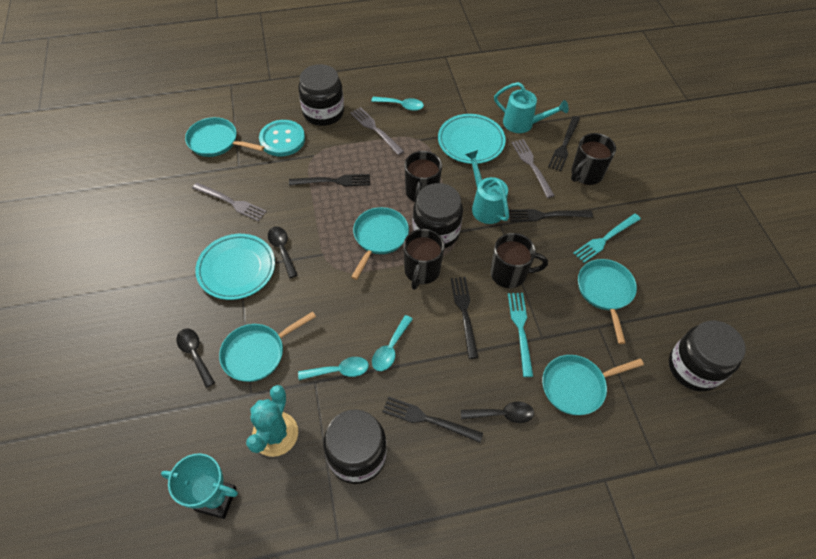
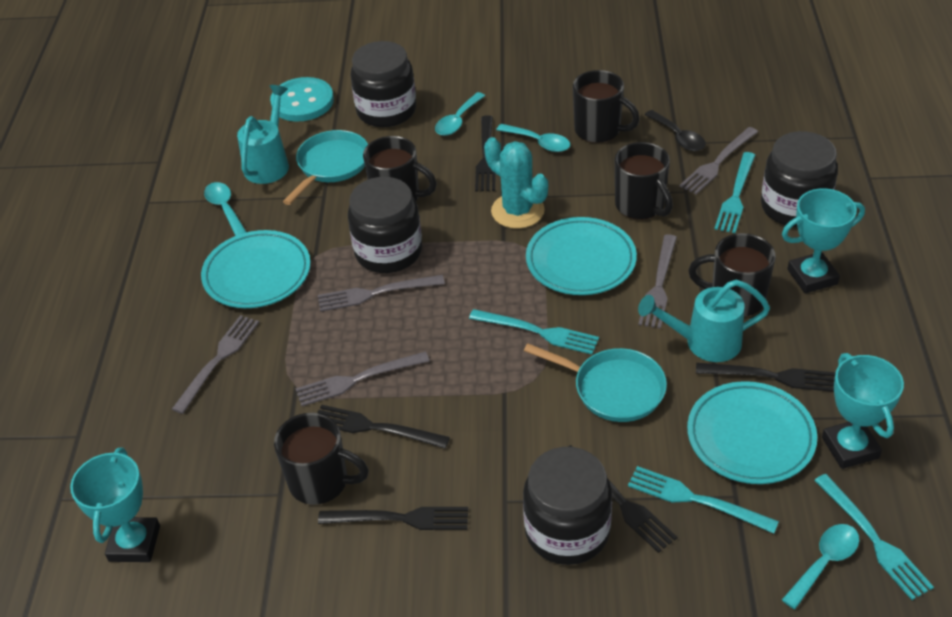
black mug: 4 -> 5
black spoon: 3 -> 1
grey fork: 3 -> 5
turquoise fork: 2 -> 4
turquoise pan: 5 -> 2
turquoise plate: 2 -> 3
turquoise spoon: 3 -> 4
turquoise trophy: 1 -> 3

